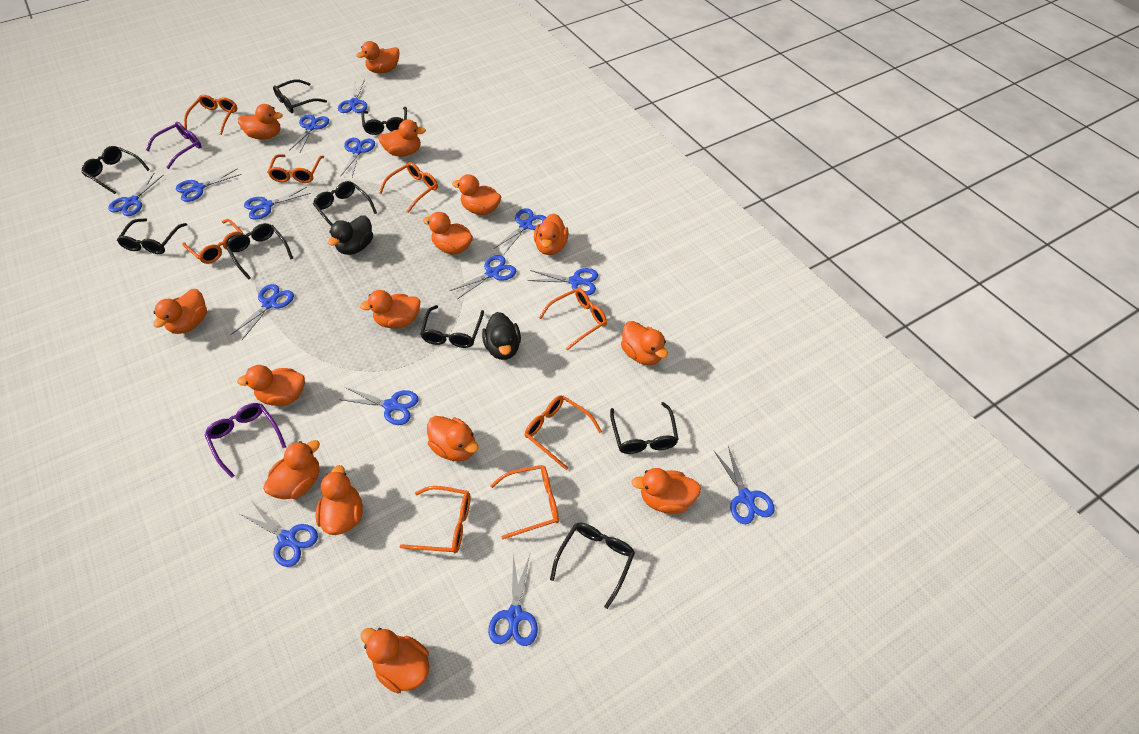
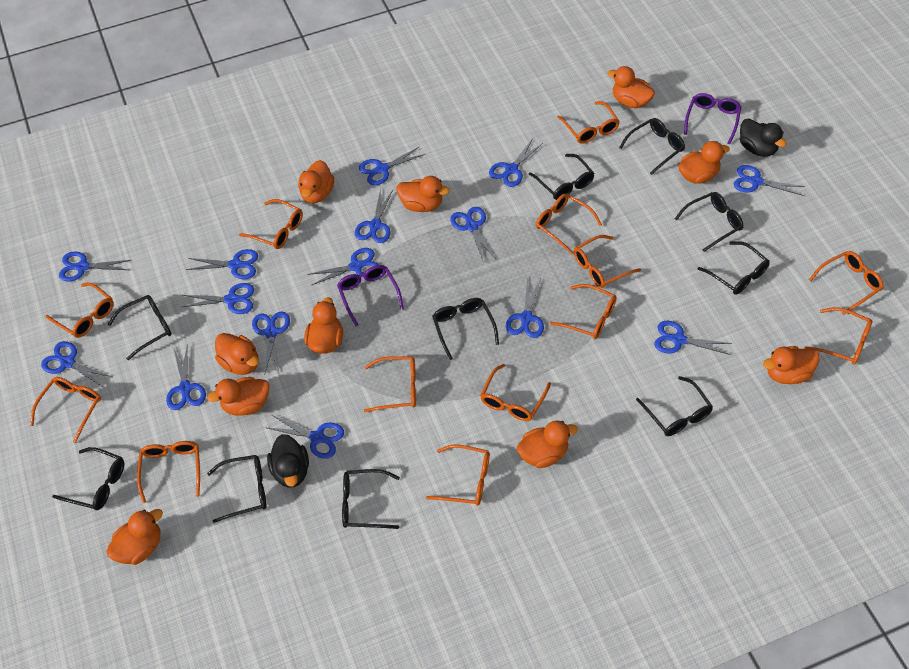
black glasses: 9 -> 10
blue scissors: 14 -> 15
orange duck: 15 -> 10
orange glasses: 8 -> 13

